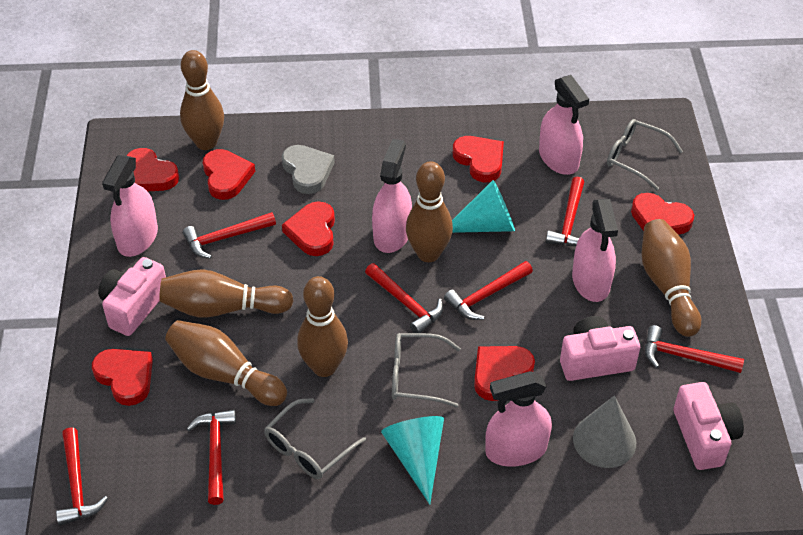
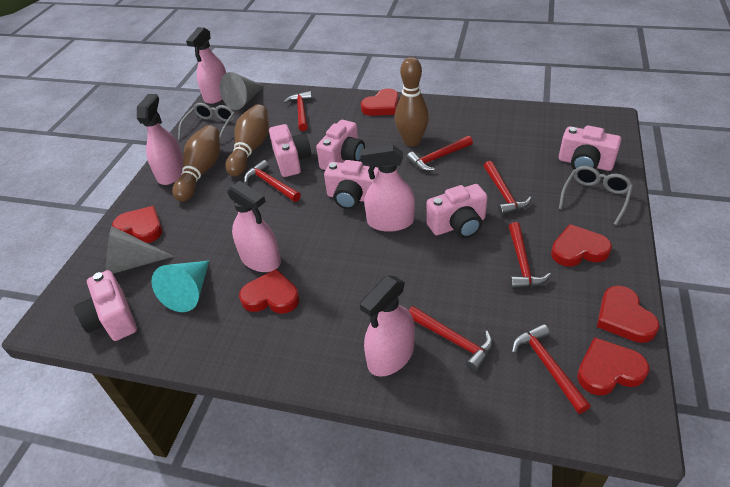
brown bowling pin: 6 -> 3
grey cone: 1 -> 2
grey glasses: 3 -> 2
grey heart: 1 -> 0
pink camera: 3 -> 6
red heart: 7 -> 6
turquoise cone: 2 -> 1

